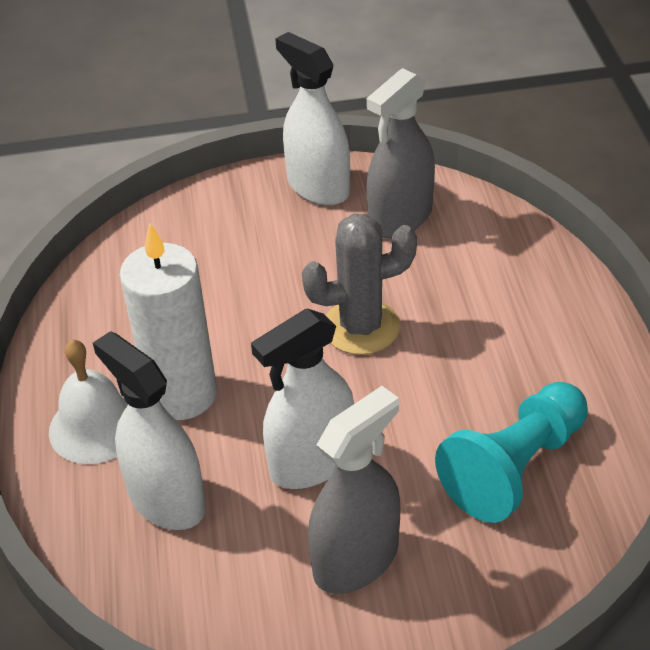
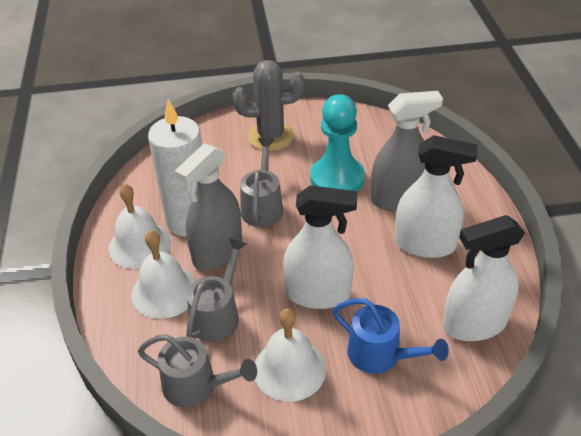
blue watering can: 0 -> 1
grey watering can: 0 -> 3
white bell: 1 -> 3

